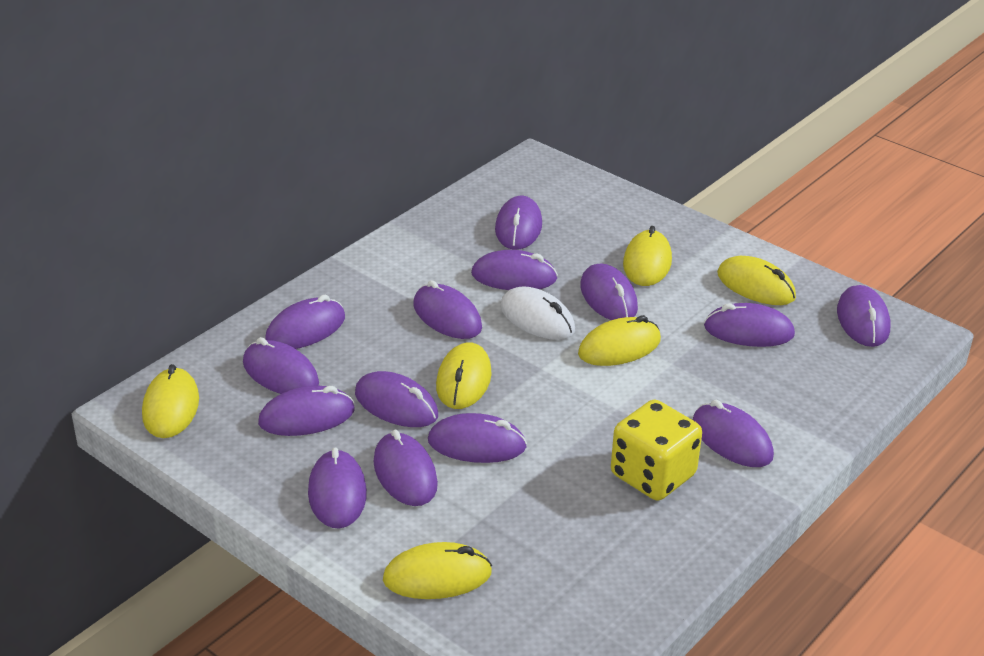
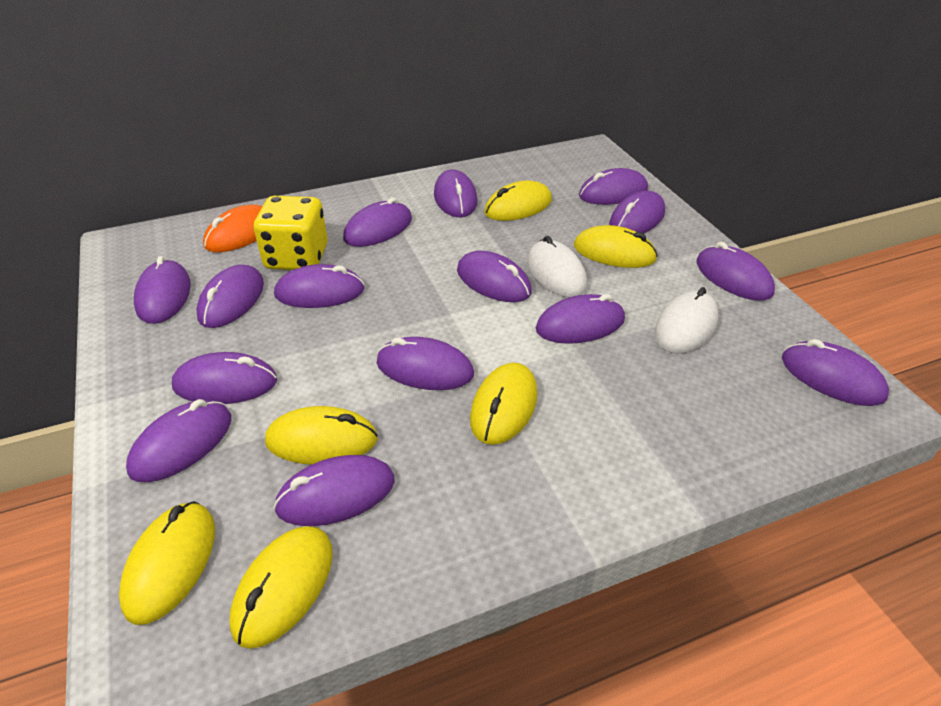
orange mouse: 0 -> 1
purple mouse: 14 -> 15
white mouse: 1 -> 2

